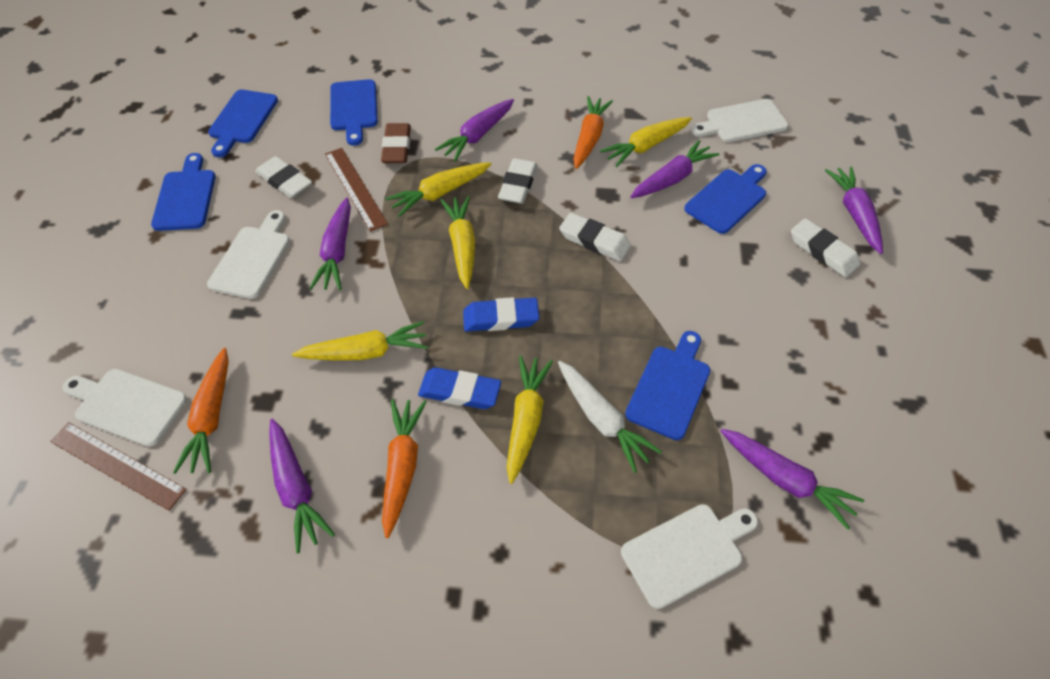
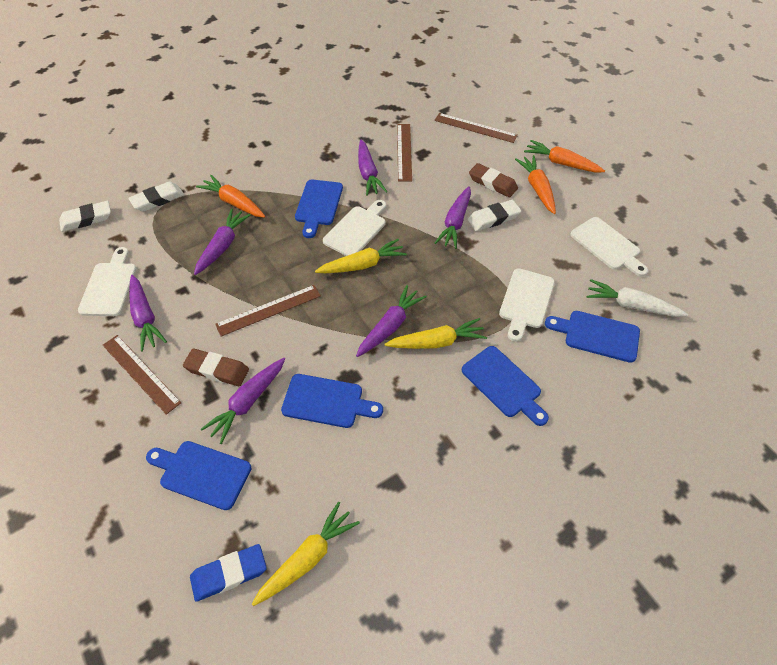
blue eraser: 2 -> 1
brown eraser: 1 -> 2
brown ruler: 2 -> 4
white eraser: 4 -> 3
yellow carrot: 5 -> 3

